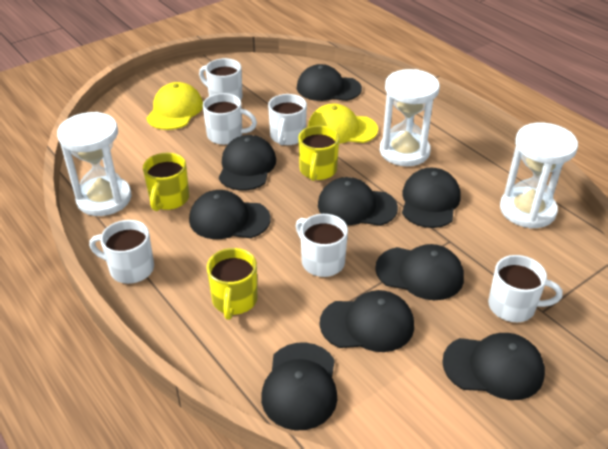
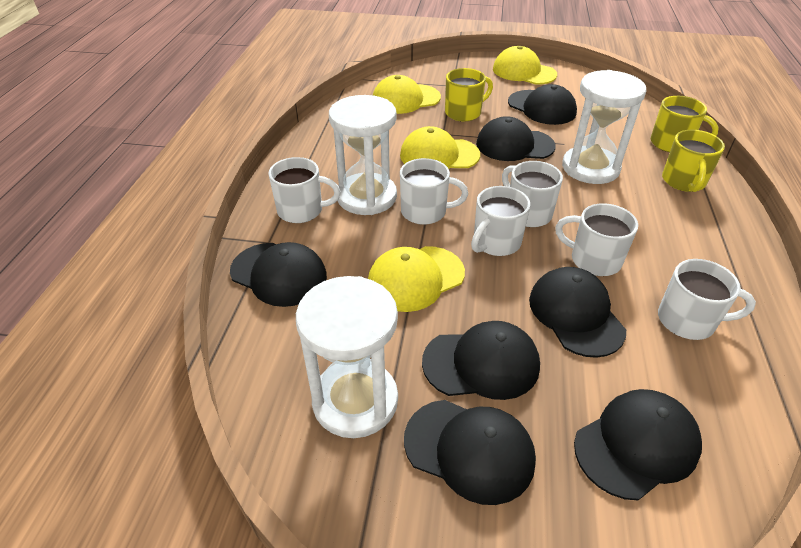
black cap: 9 -> 7
yellow cap: 2 -> 4

